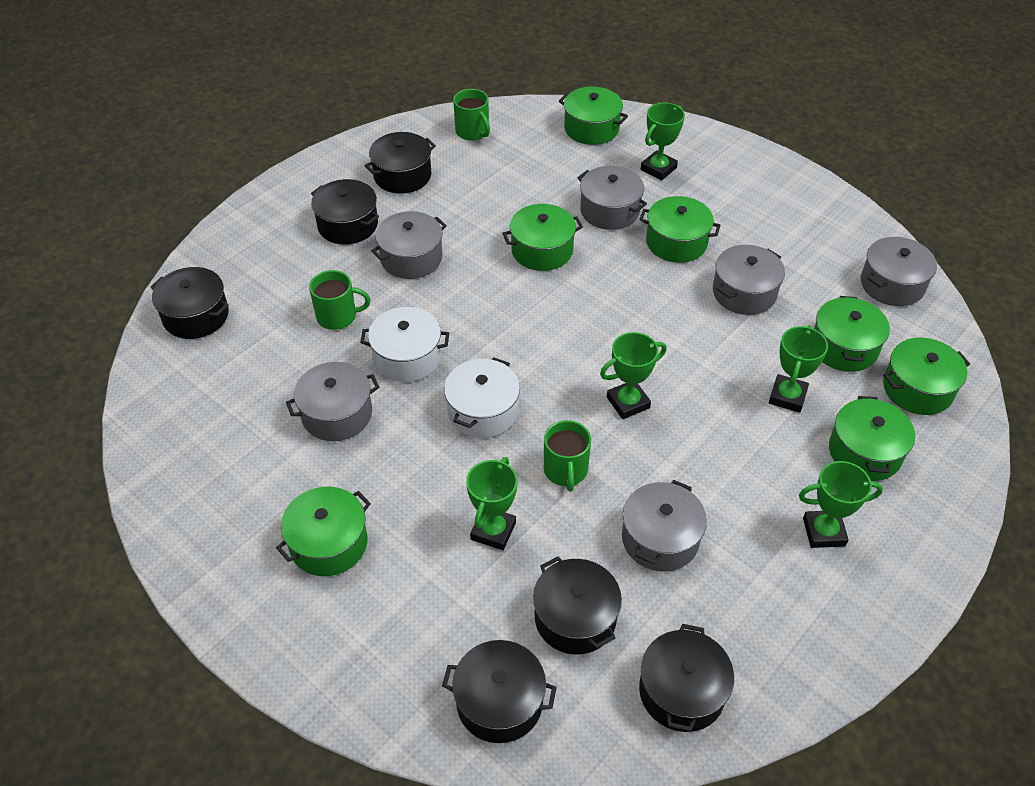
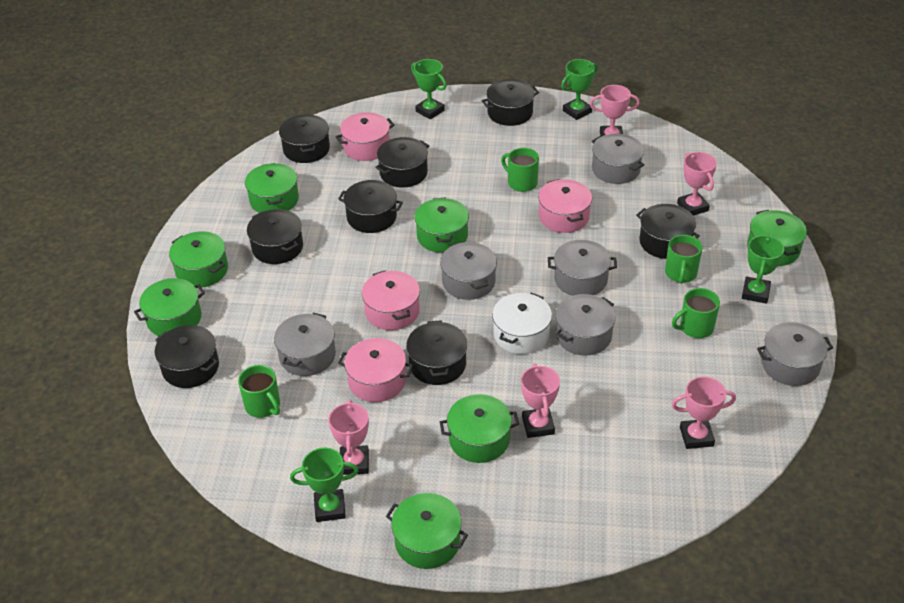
black pot: 6 -> 8
green mug: 3 -> 4
green trophy: 5 -> 4
pink pot: 0 -> 4
pink trophy: 0 -> 5
white pot: 2 -> 1

